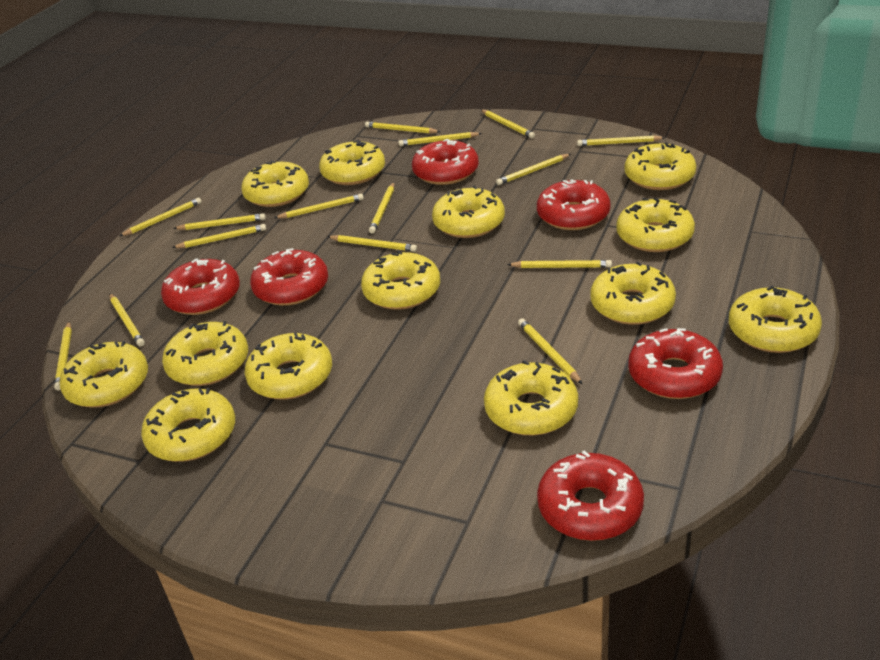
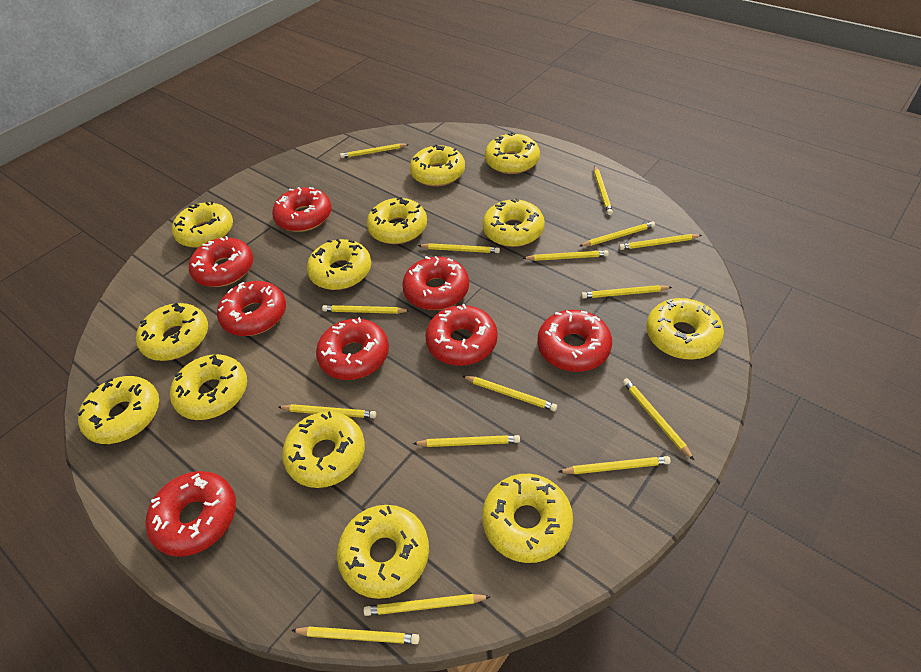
red donut: 6 -> 8

